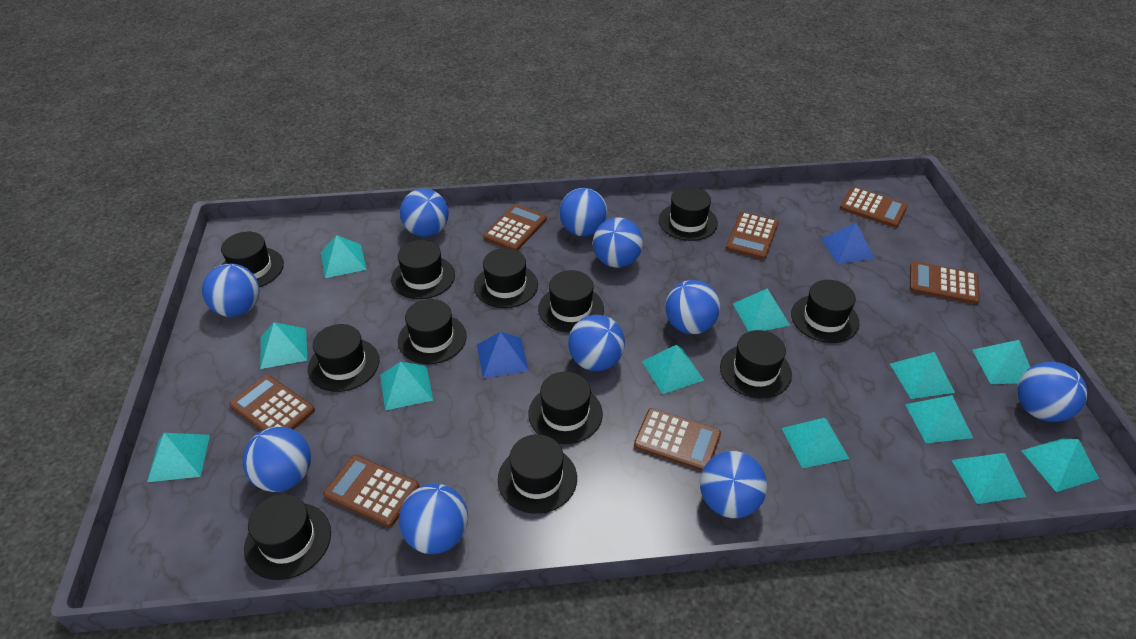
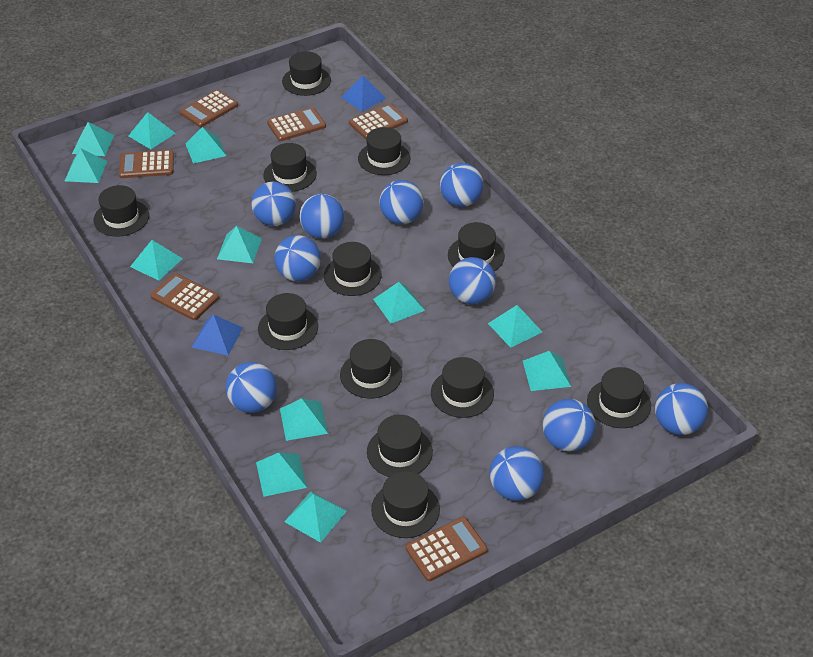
brown calculator: 7 -> 6

